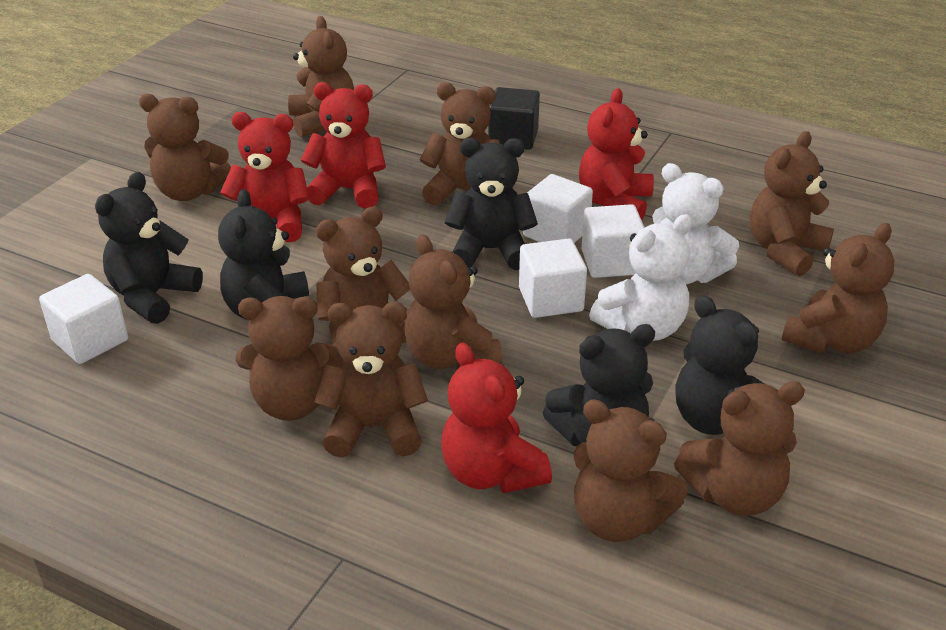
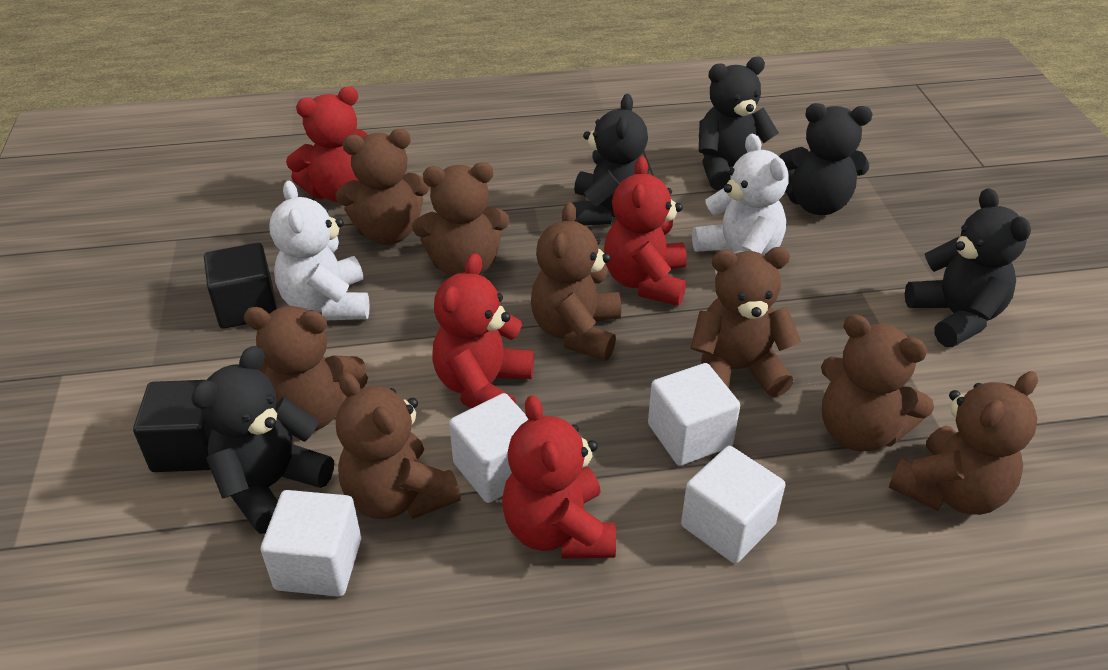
black cube: 1 -> 2
brown teddy bear: 11 -> 8

